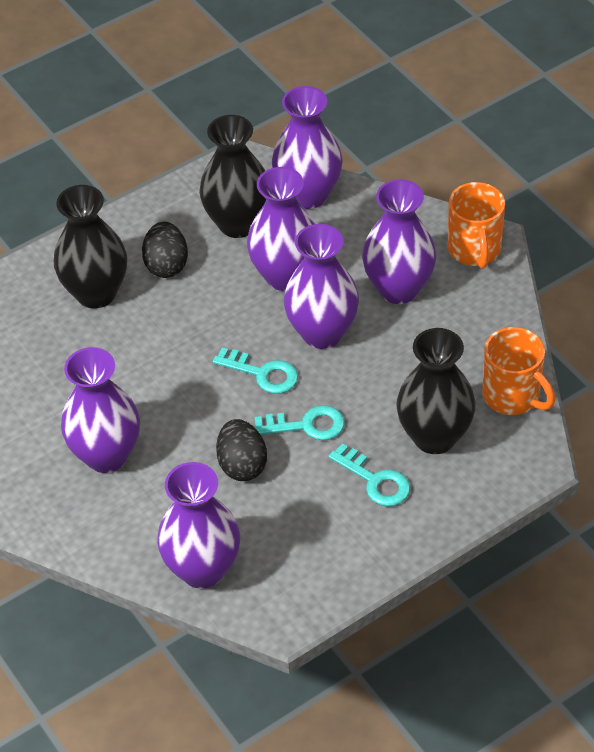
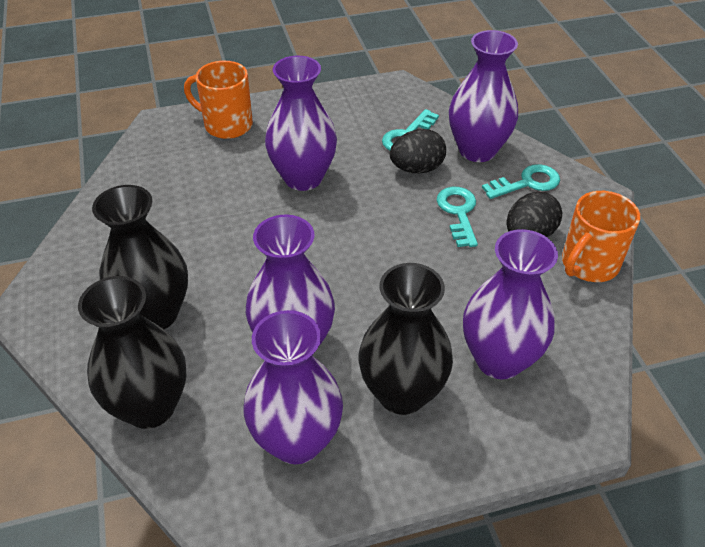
purple vase: 6 -> 5

